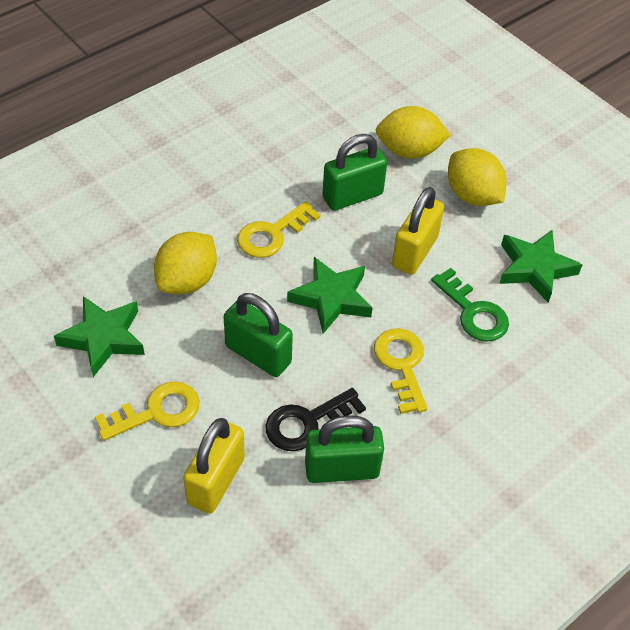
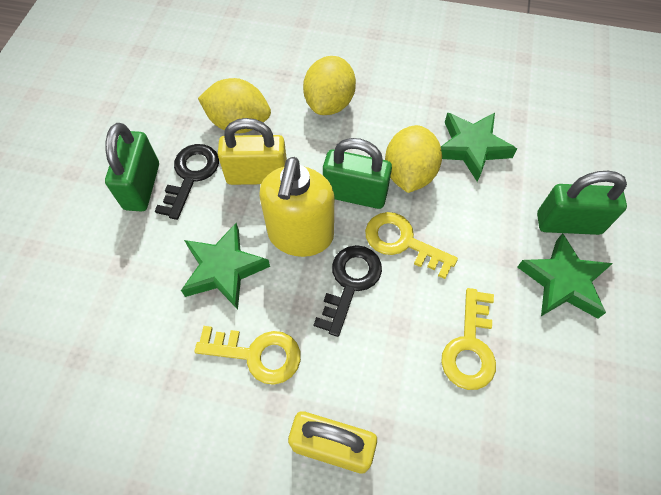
black key: 1 -> 2
green key: 1 -> 0
yellow soap dispenser: 0 -> 1

